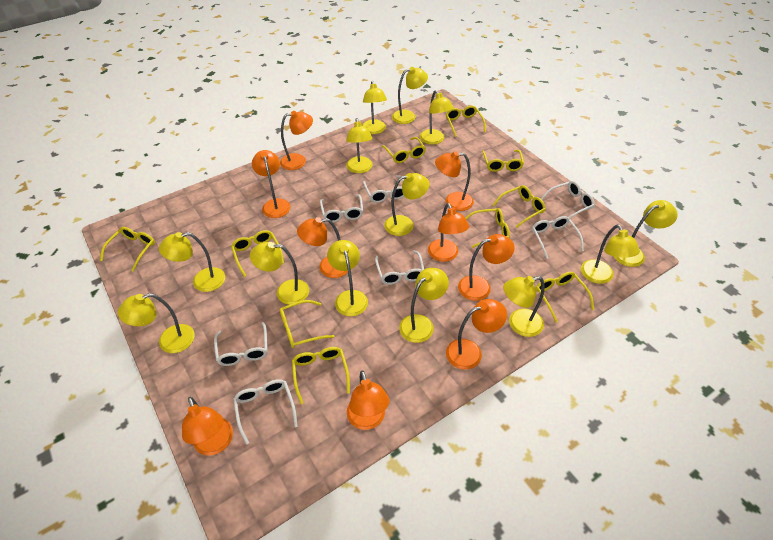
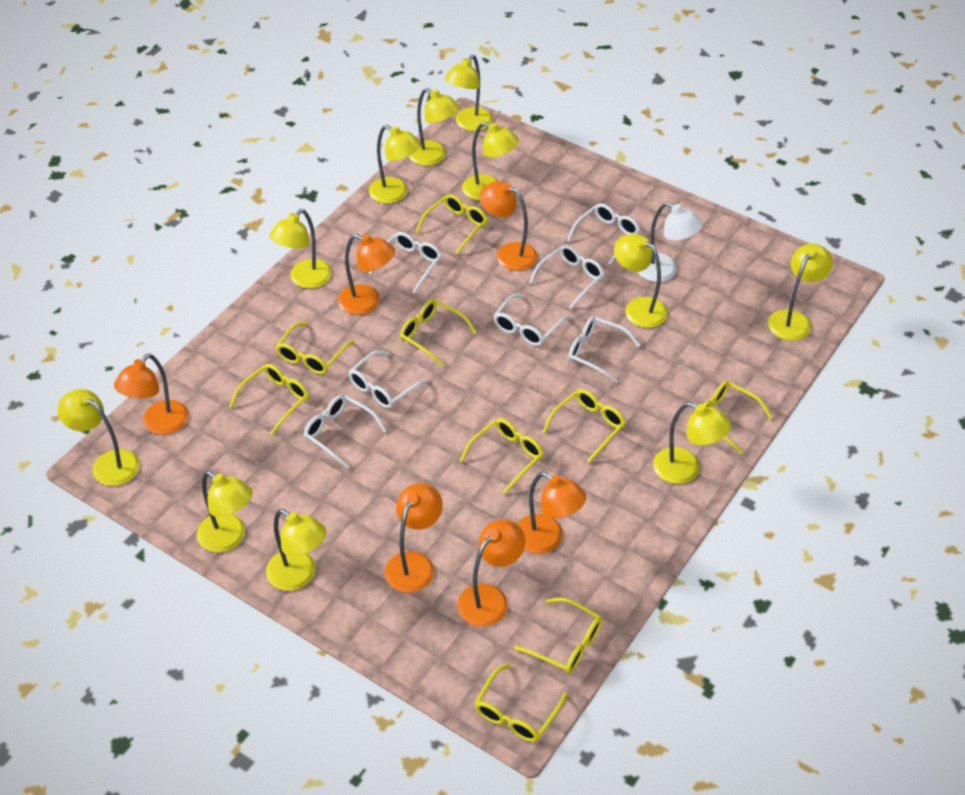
orange lamp: 9 -> 6
white lamp: 0 -> 1
yellow glasses: 10 -> 9
yellow lamp: 13 -> 11

